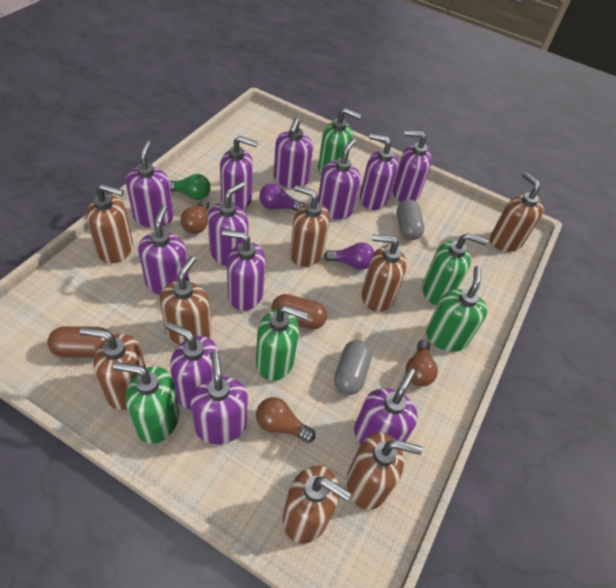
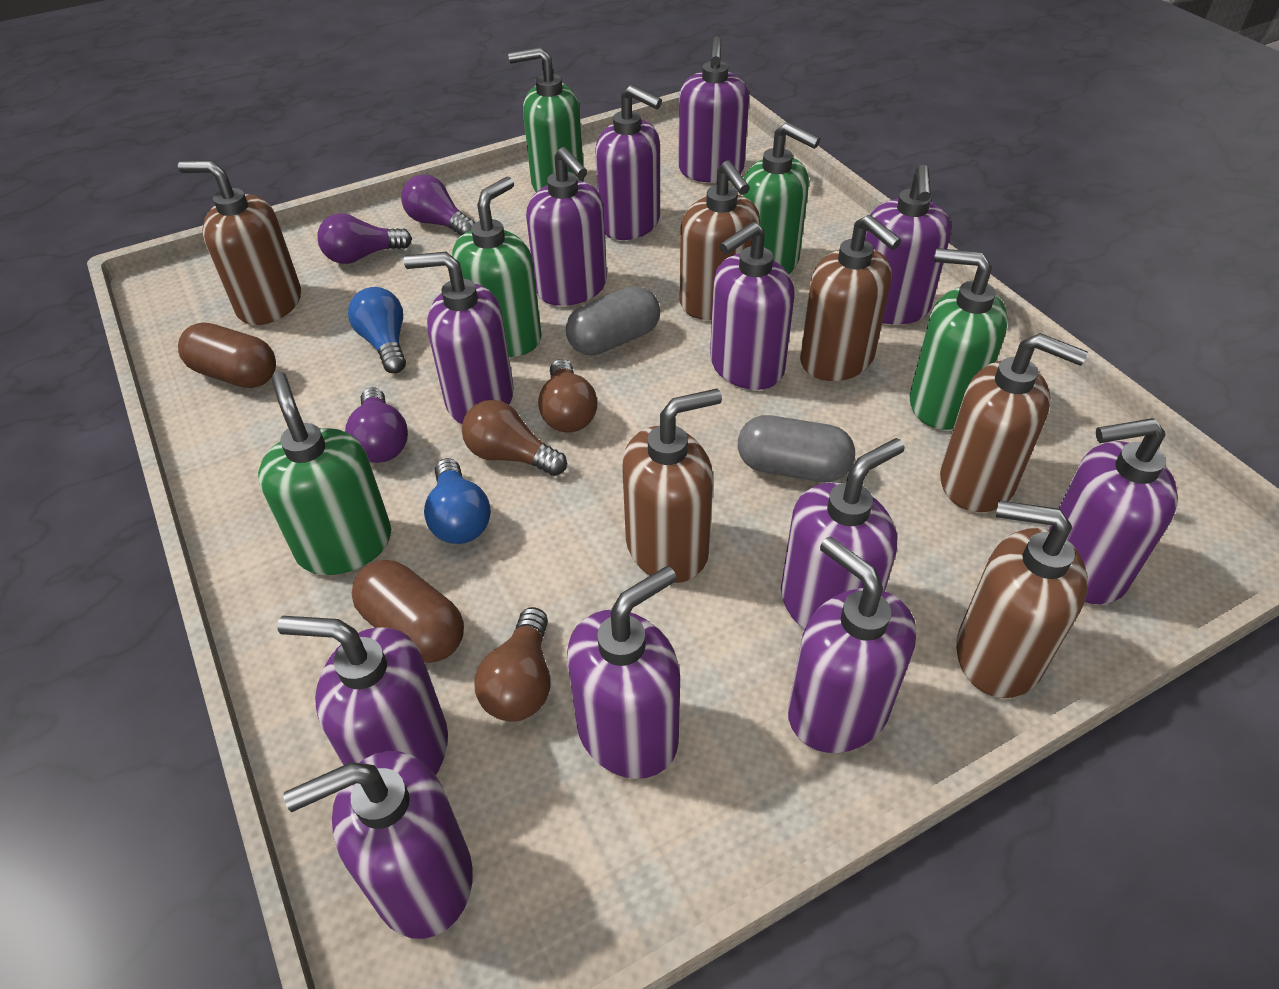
blue light bulb: 0 -> 2
brown soap dispenser: 8 -> 6
green light bulb: 1 -> 0
purple light bulb: 2 -> 3

